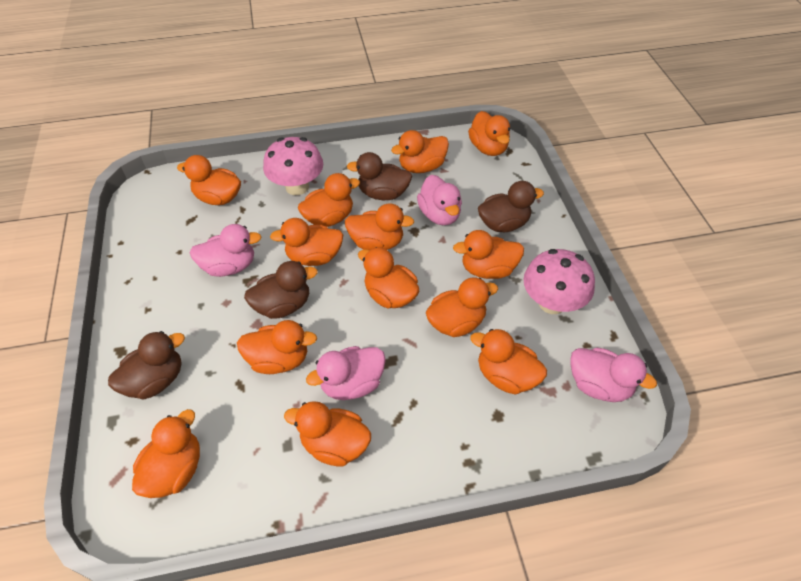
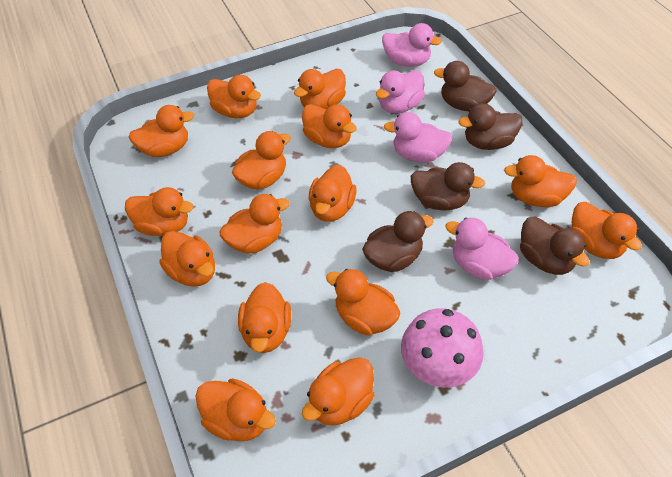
brown duck: 4 -> 5
orange duck: 13 -> 15
pink mushroom: 2 -> 1

